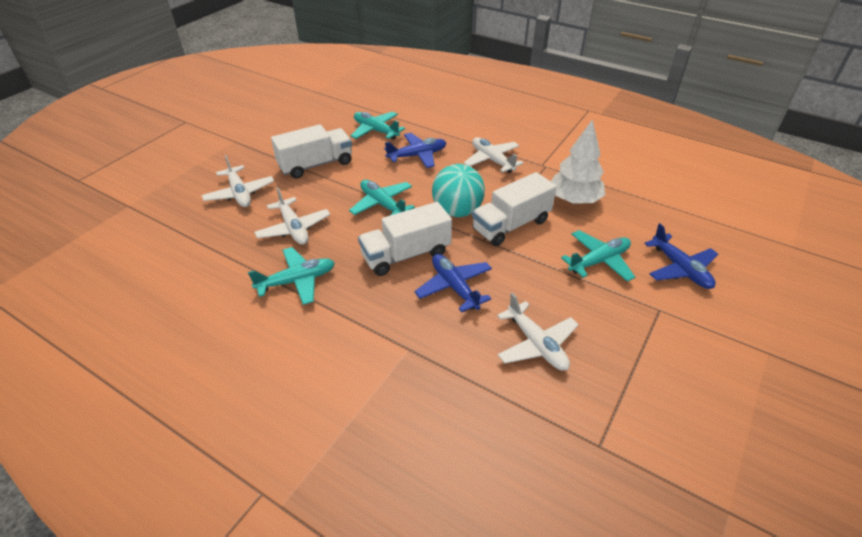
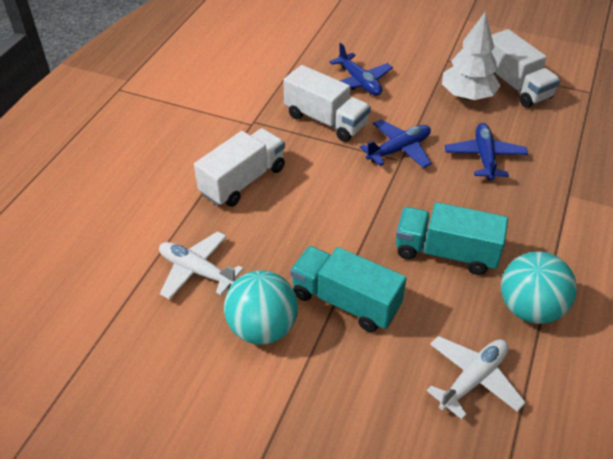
turquoise ball: 1 -> 2
turquoise plane: 4 -> 0
turquoise truck: 0 -> 2
white plane: 4 -> 2

